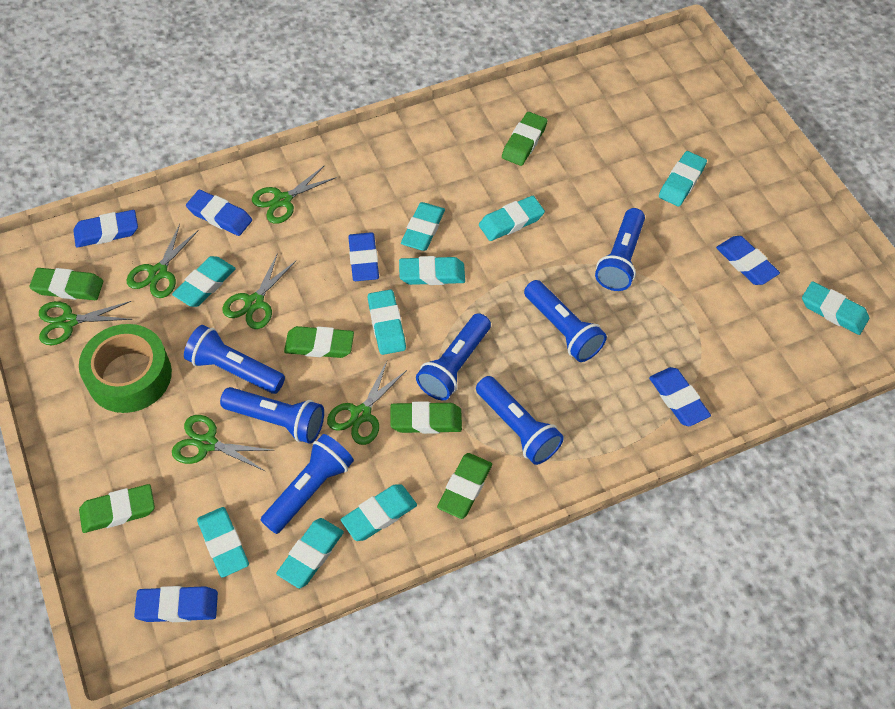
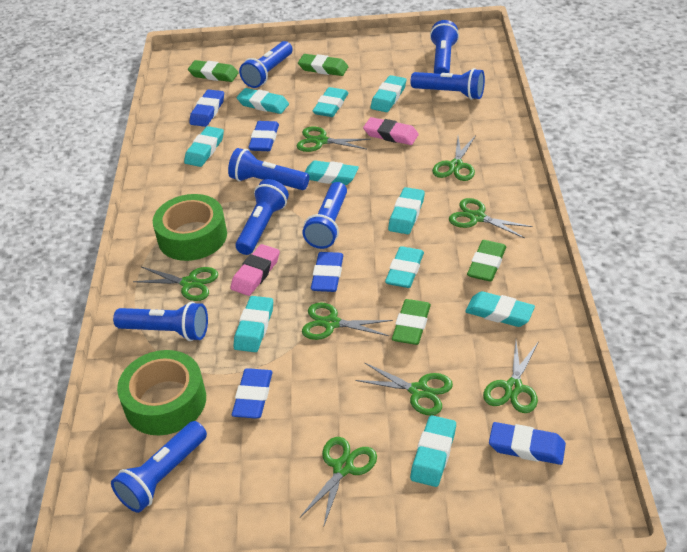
blue eraser: 6 -> 5
blue flashlight: 7 -> 8
green eraser: 6 -> 4
green scissors: 6 -> 8
green tape: 1 -> 2
pink eraser: 0 -> 2

